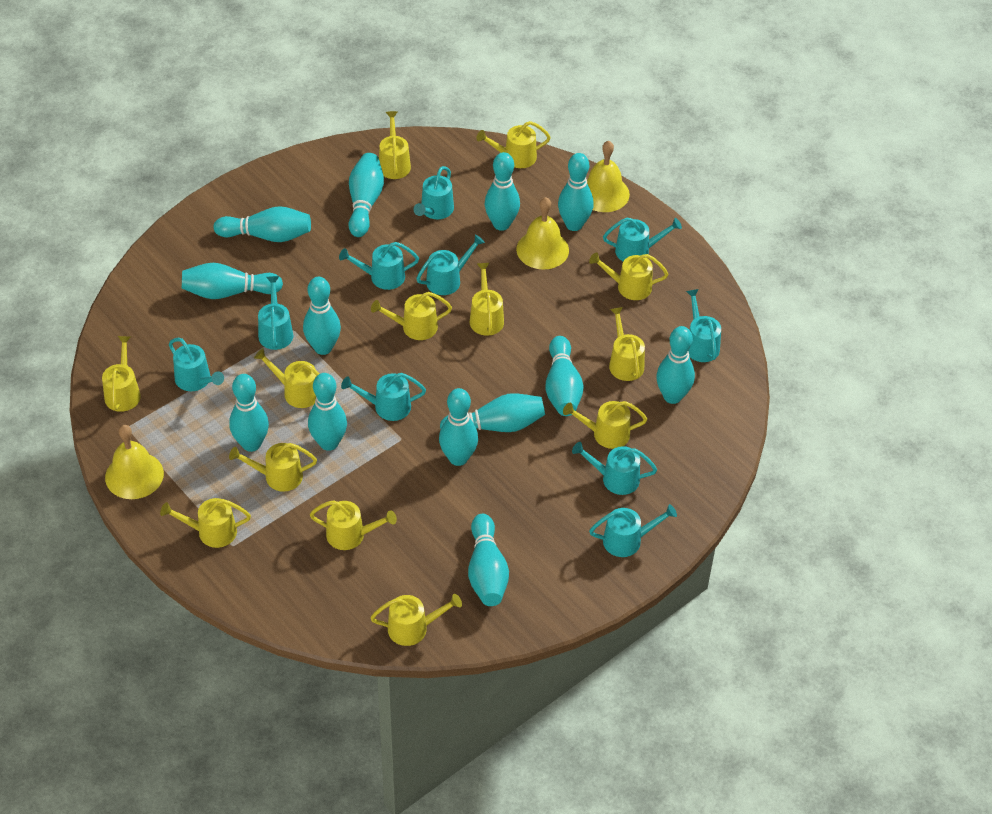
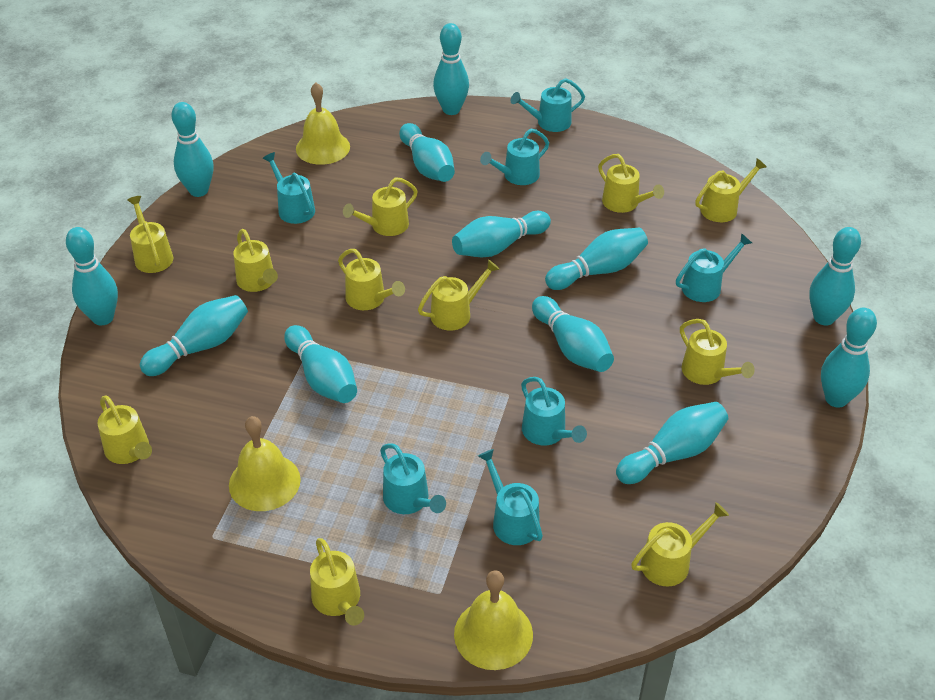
turquoise bowling pin: 13 -> 12
turquoise watering can: 10 -> 7
yellow watering can: 13 -> 11

